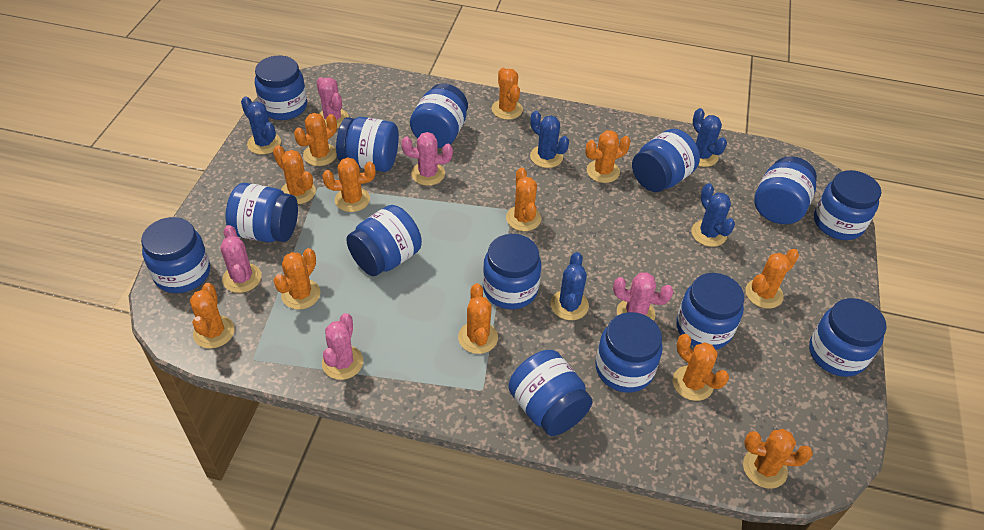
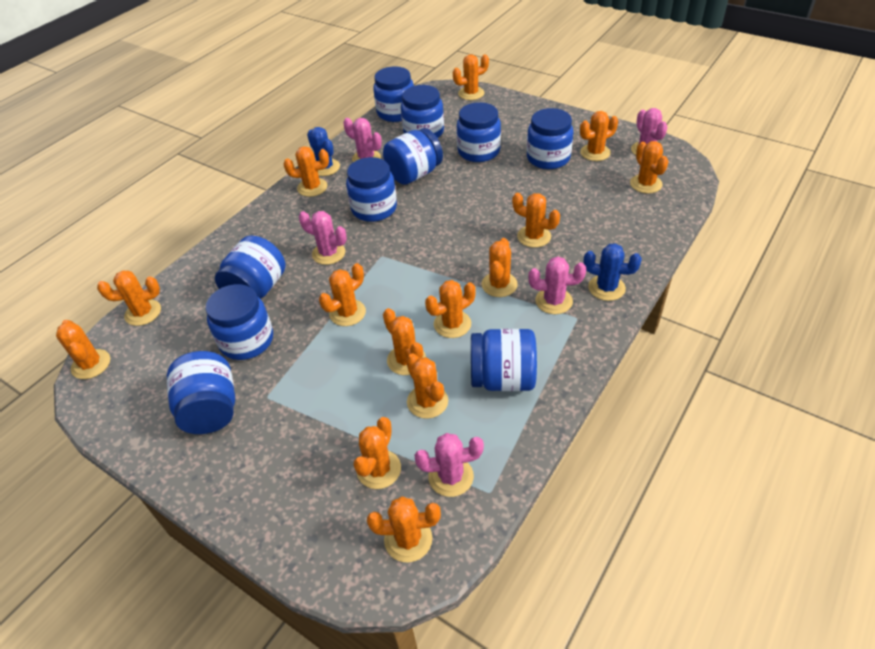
blue cactus: 5 -> 2
blue jar: 14 -> 10
orange cactus: 12 -> 14

